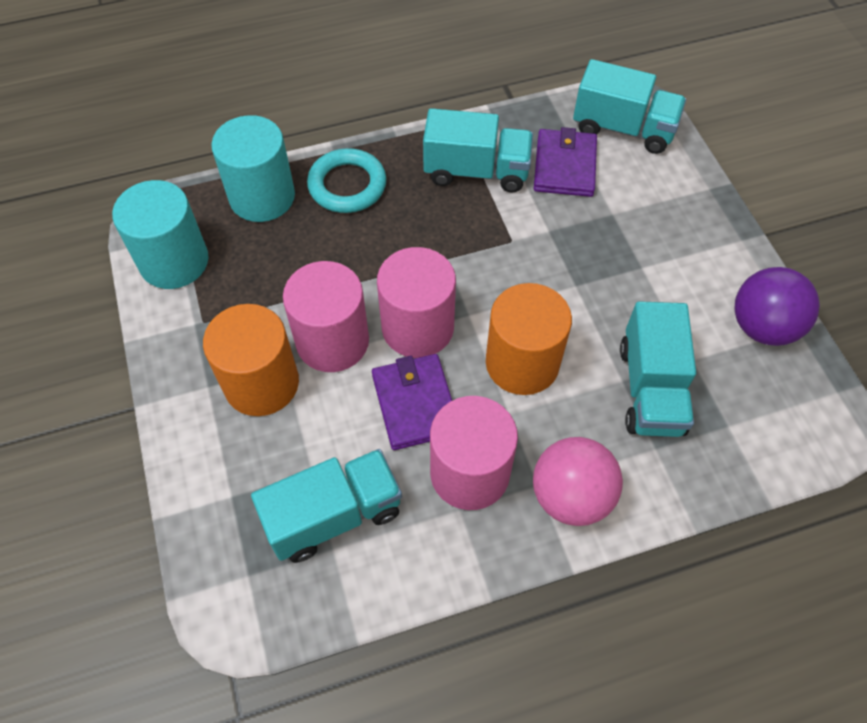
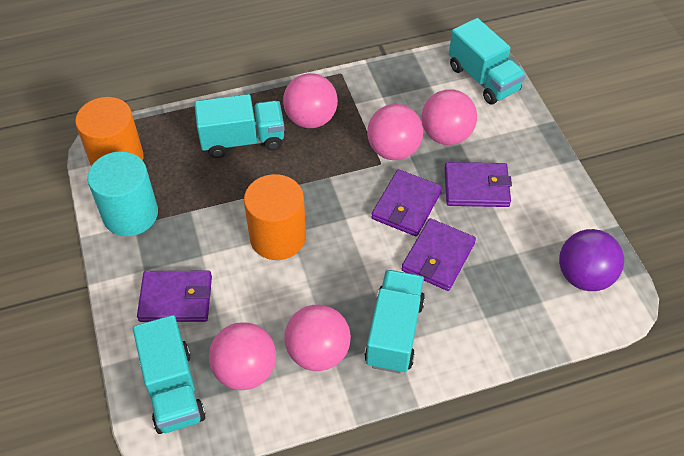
pink ball: 1 -> 5
pink cylinder: 3 -> 0
purple wallet: 2 -> 4
turquoise cylinder: 2 -> 1
turquoise ring: 1 -> 0

